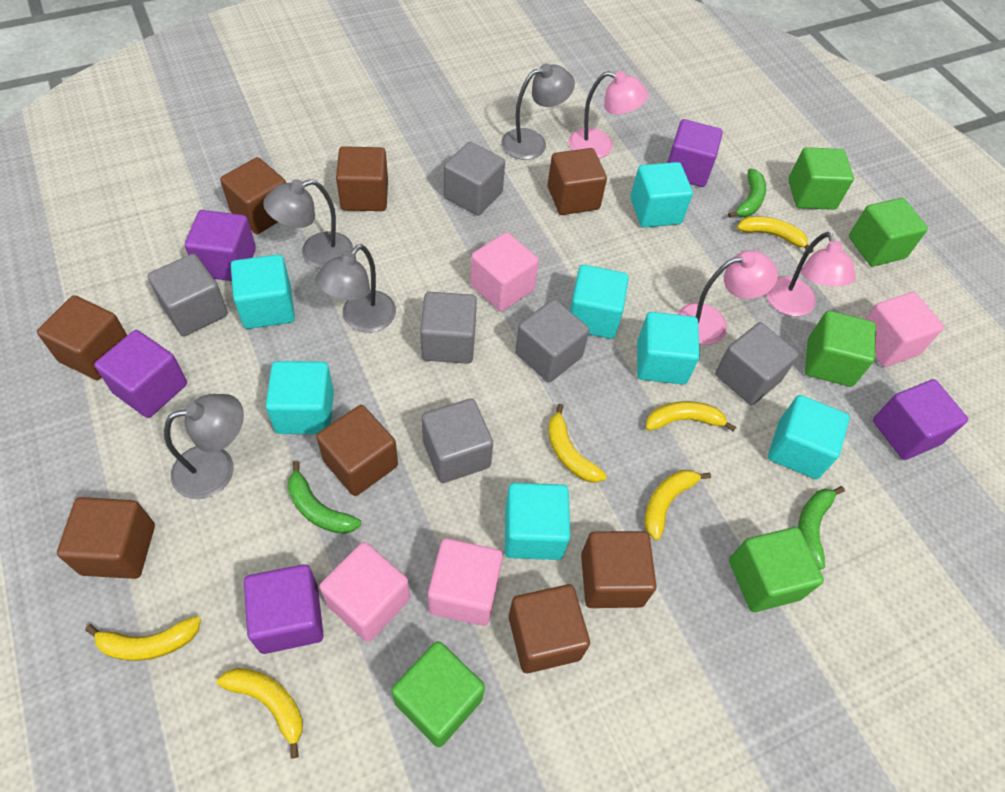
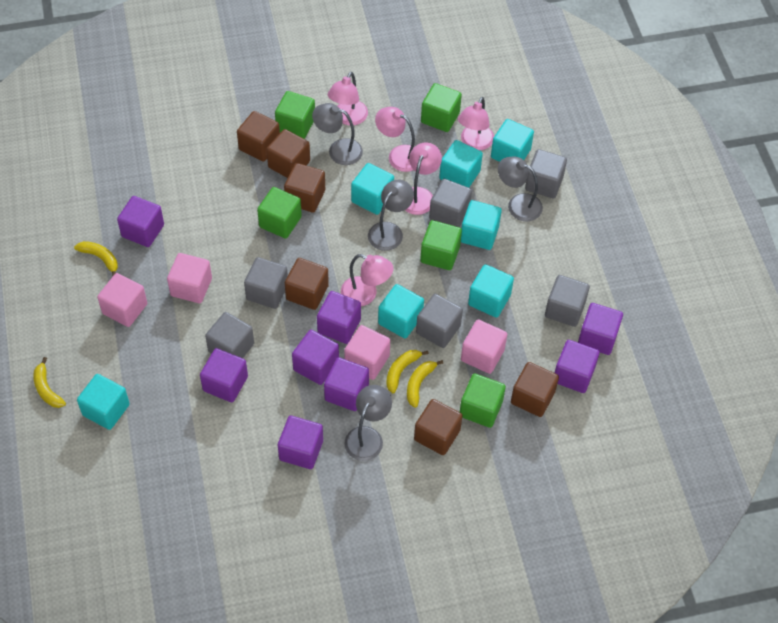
brown cube: 8 -> 6
green banana: 3 -> 0
pink lamp: 3 -> 5
purple cube: 5 -> 8
yellow banana: 6 -> 4

